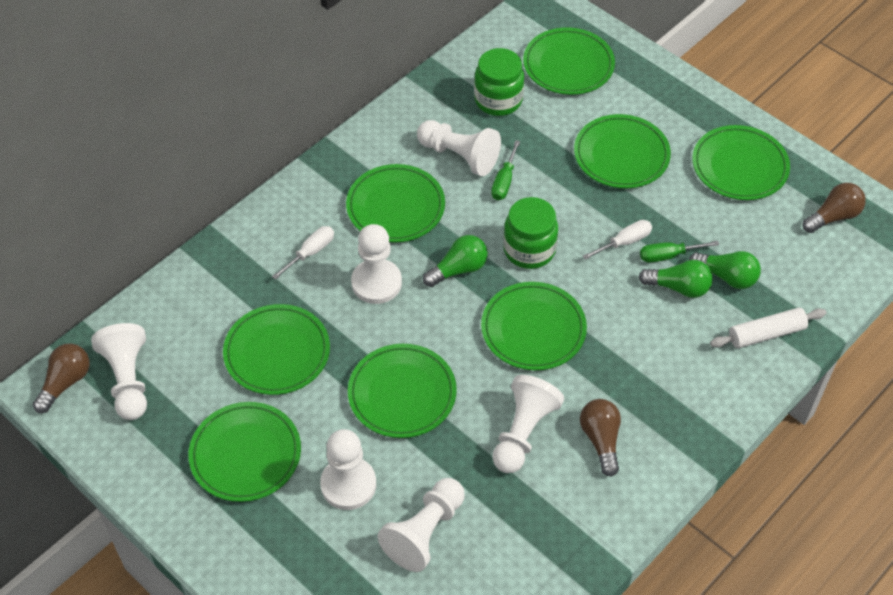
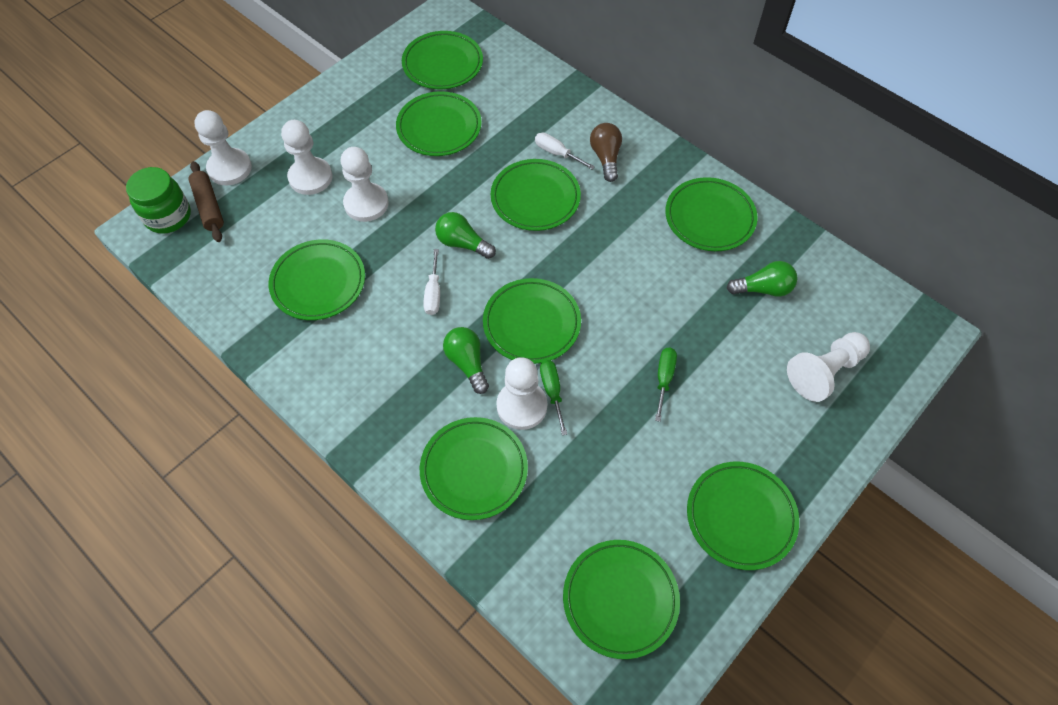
brown light bulb: 3 -> 1
brown rolling pin: 0 -> 1
green jar: 2 -> 1
green plate: 8 -> 9
white pawn: 6 -> 5
white rolling pin: 1 -> 0

